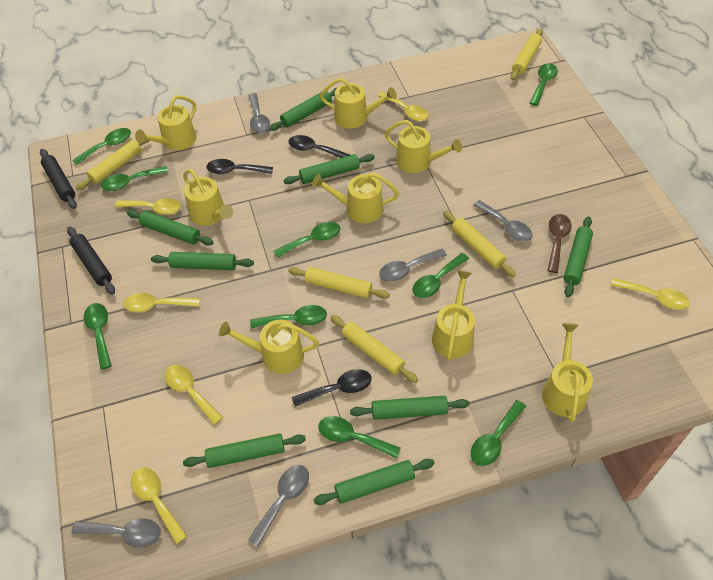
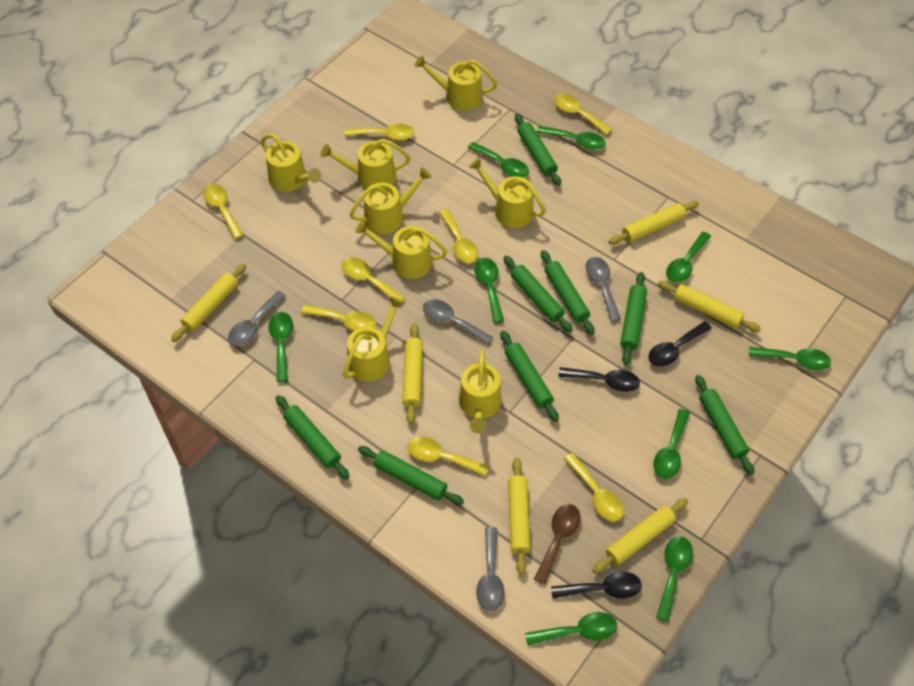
black rolling pin: 2 -> 0
grey spoon: 5 -> 4
yellow rolling pin: 5 -> 6
yellow spoon: 6 -> 8

